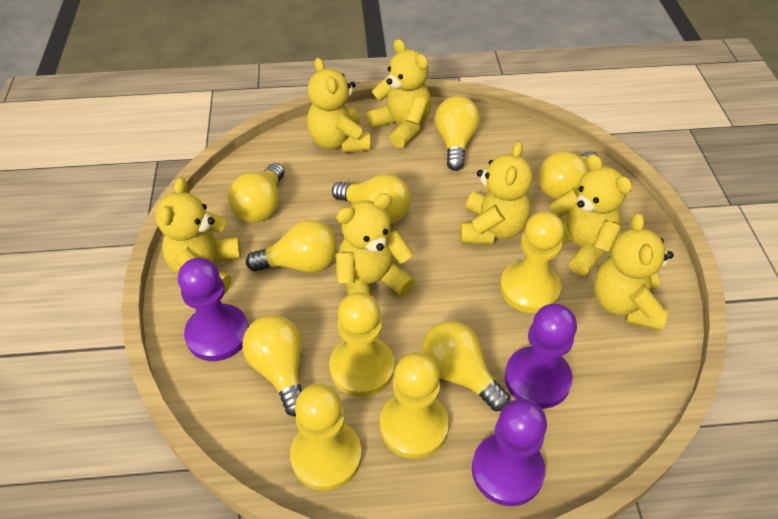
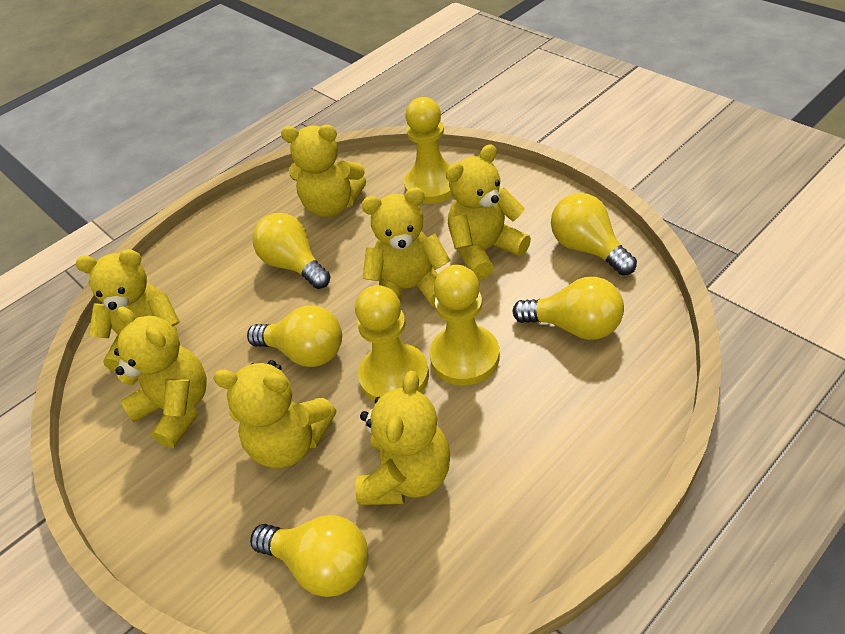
purple pawn: 3 -> 0
yellow light bulb: 7 -> 5
yellow pawn: 4 -> 3

